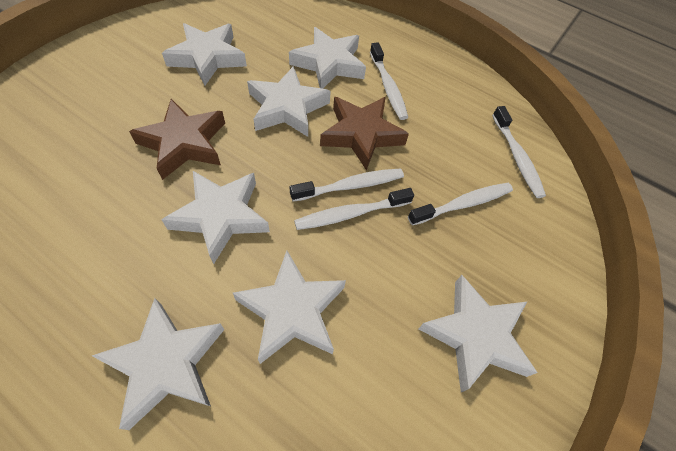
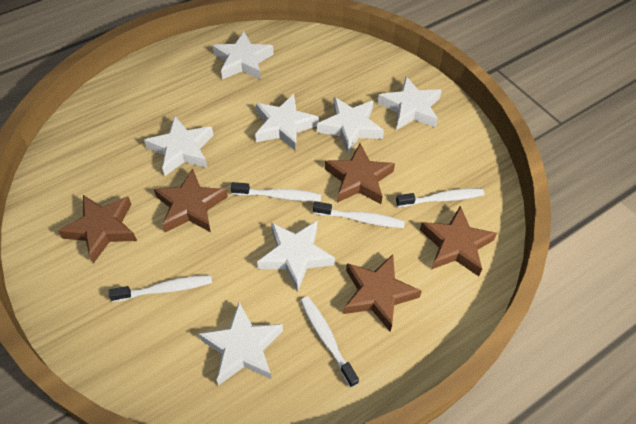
brown star: 2 -> 5

